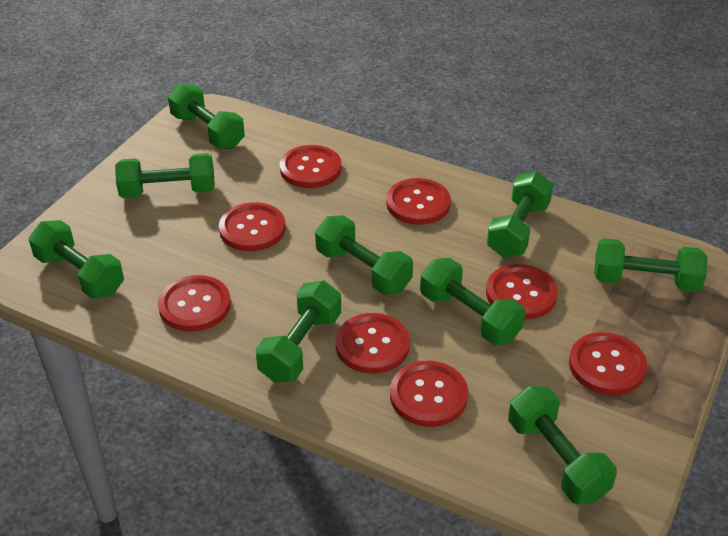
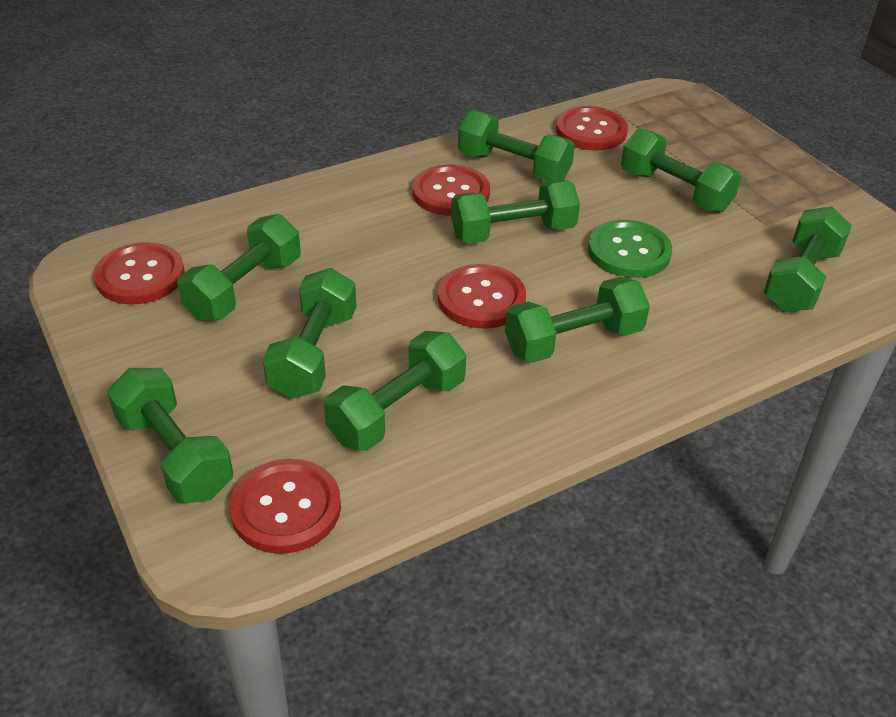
green button: 0 -> 1
red button: 8 -> 5

